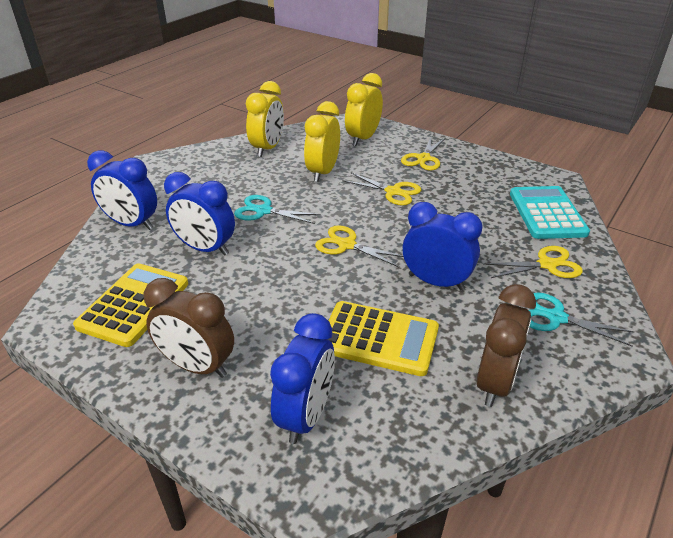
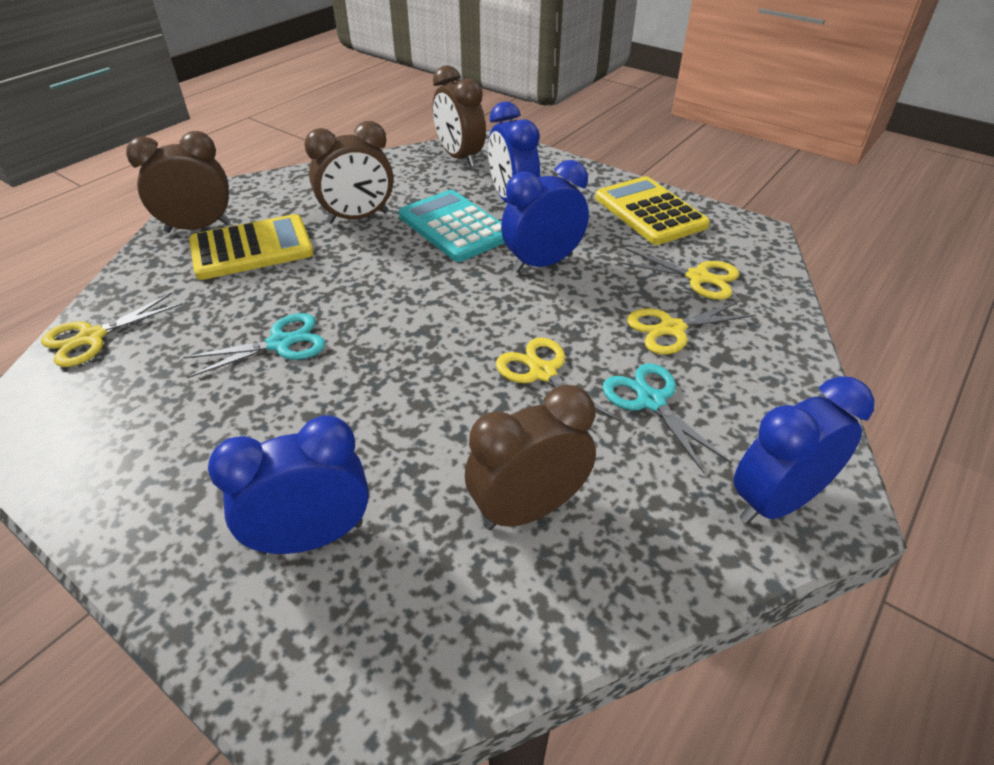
brown clock: 2 -> 4
yellow clock: 3 -> 0

